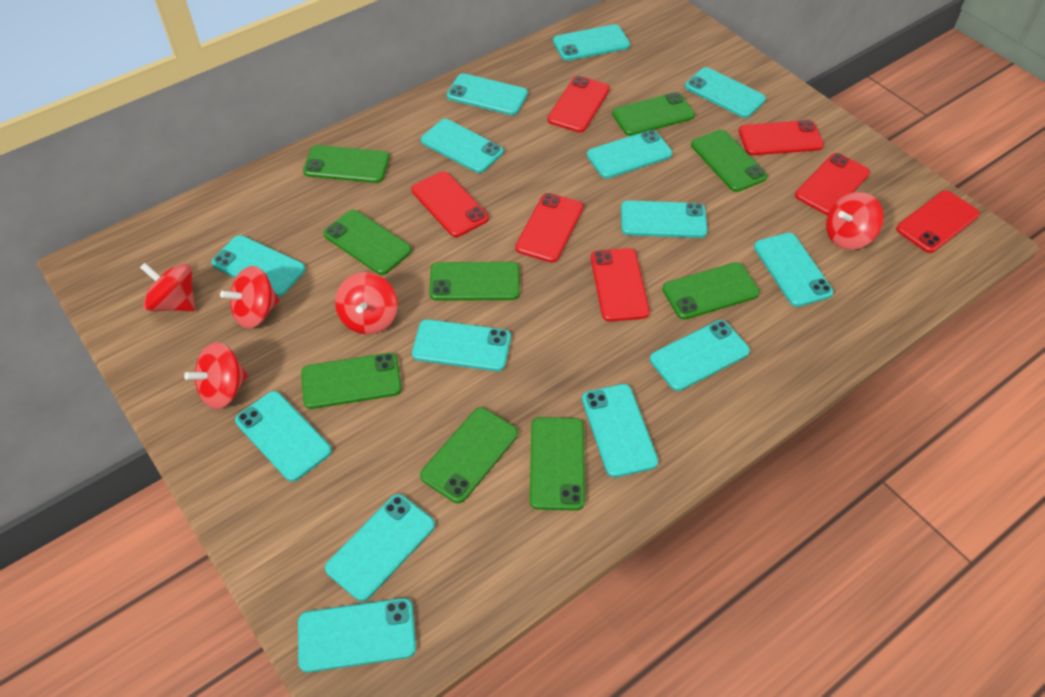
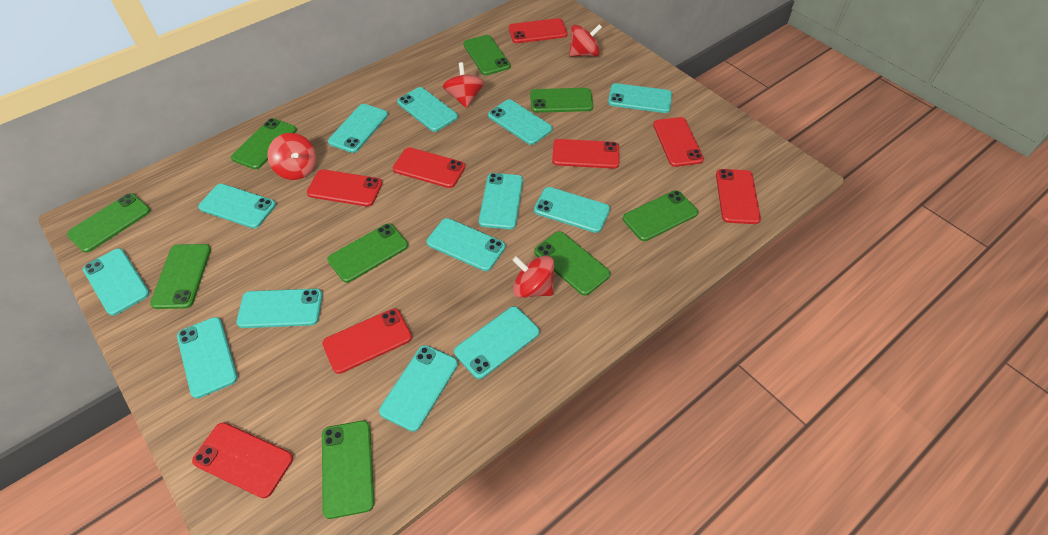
red phone: 7 -> 8
red spinning top: 5 -> 4
turquoise phone: 14 -> 13

